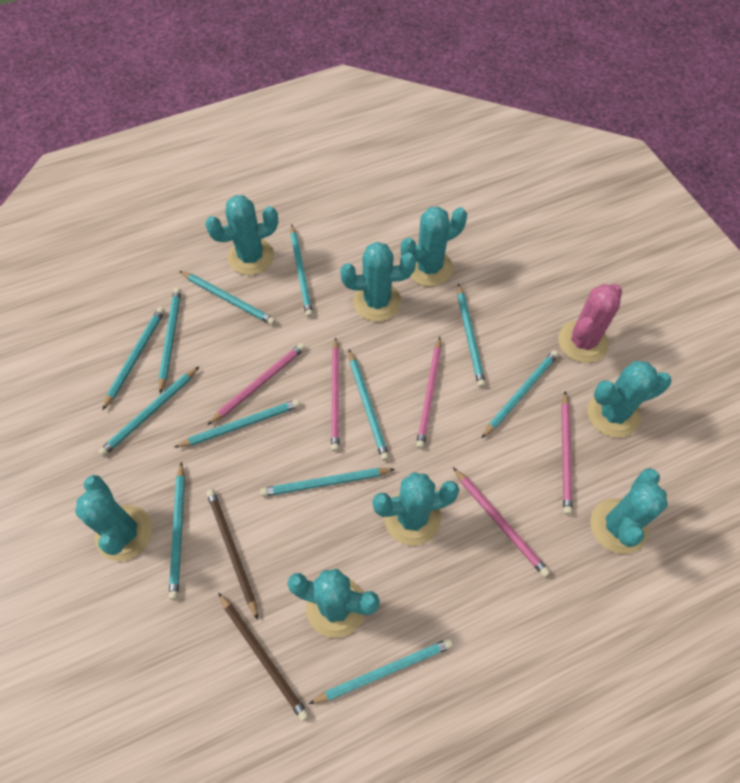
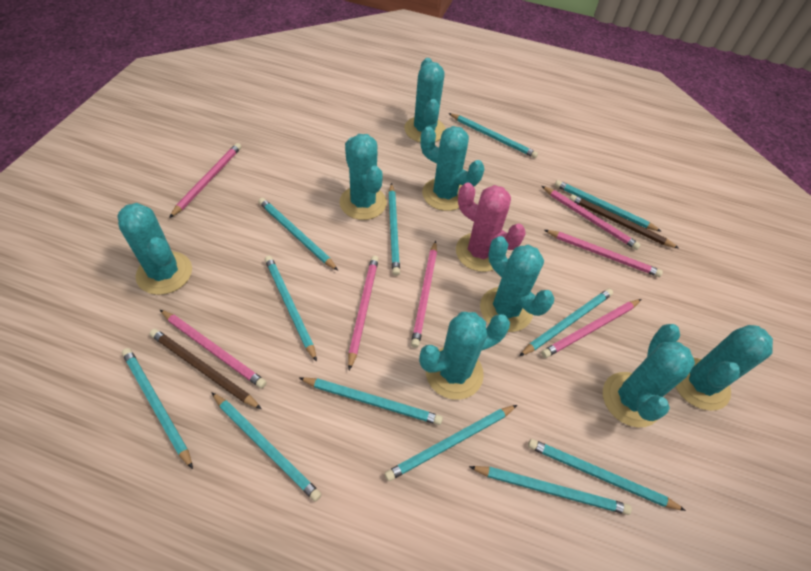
pink pencil: 5 -> 7

